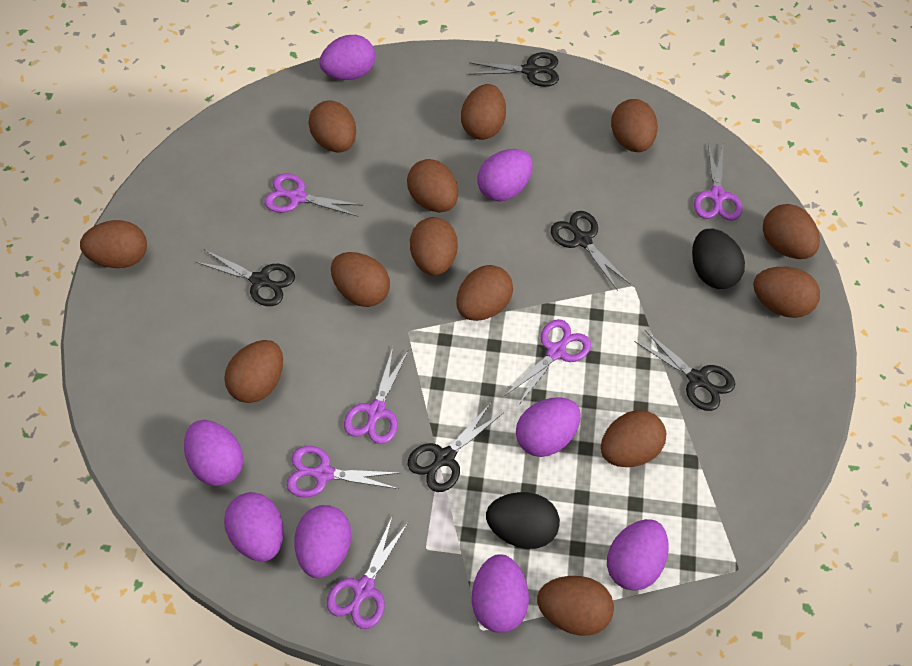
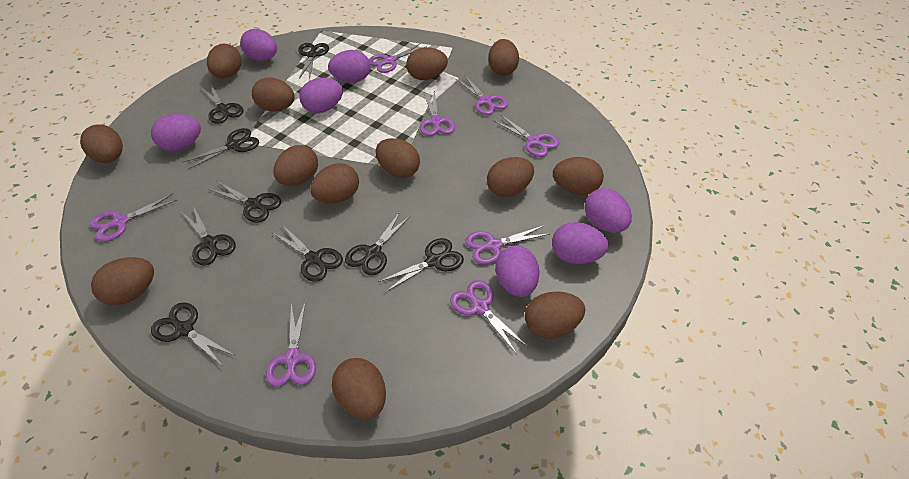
black egg: 2 -> 0
black scissors: 5 -> 9
purple egg: 8 -> 7
purple scissors: 6 -> 8

